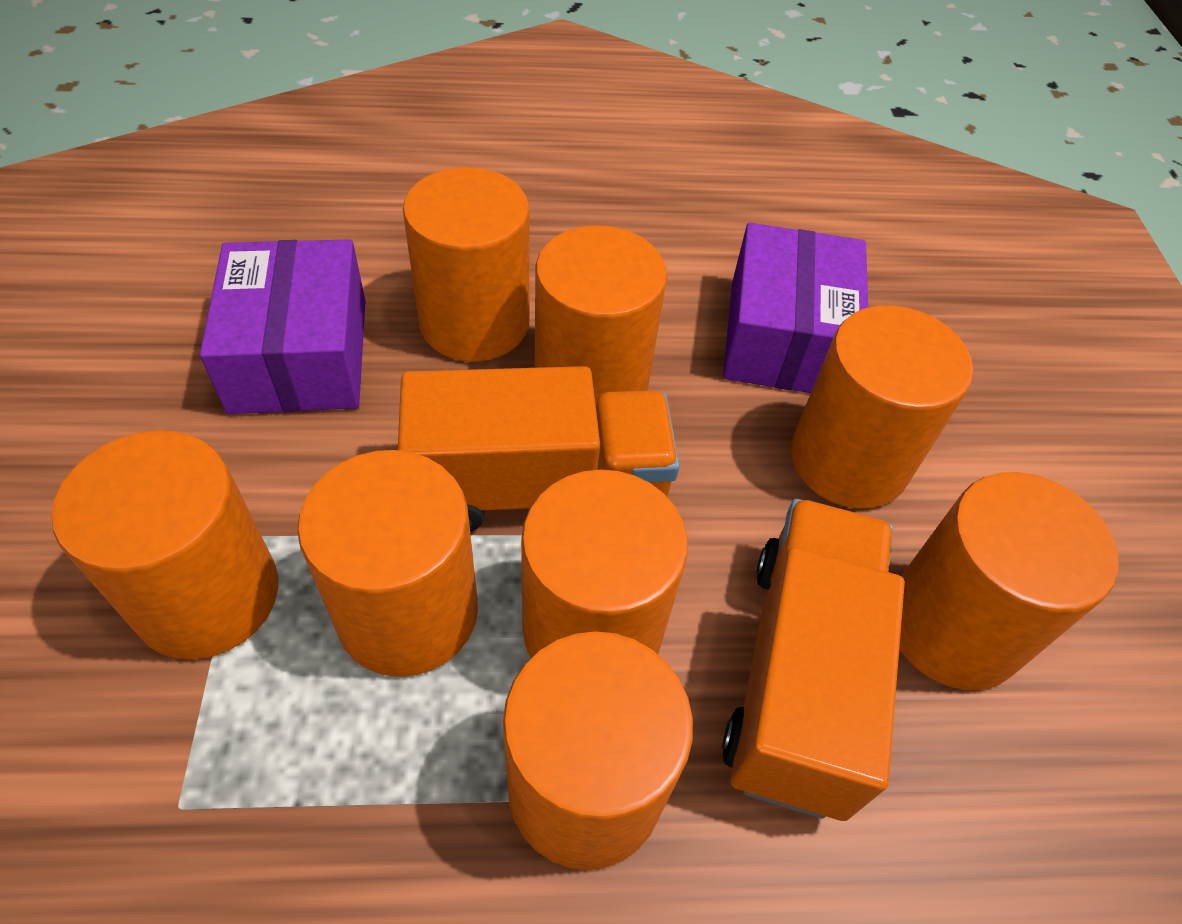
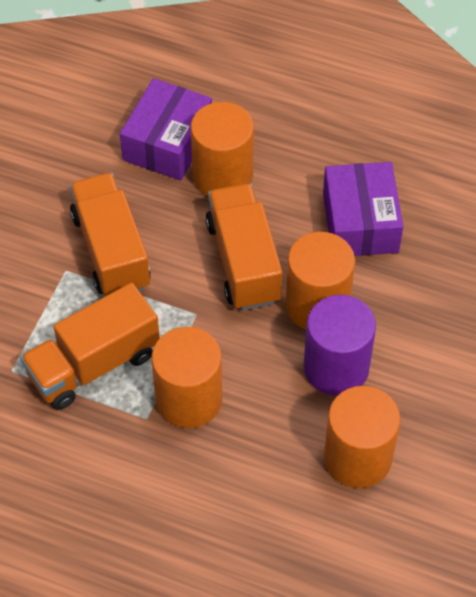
orange cylinder: 8 -> 4
orange truck: 2 -> 3
purple cylinder: 0 -> 1

